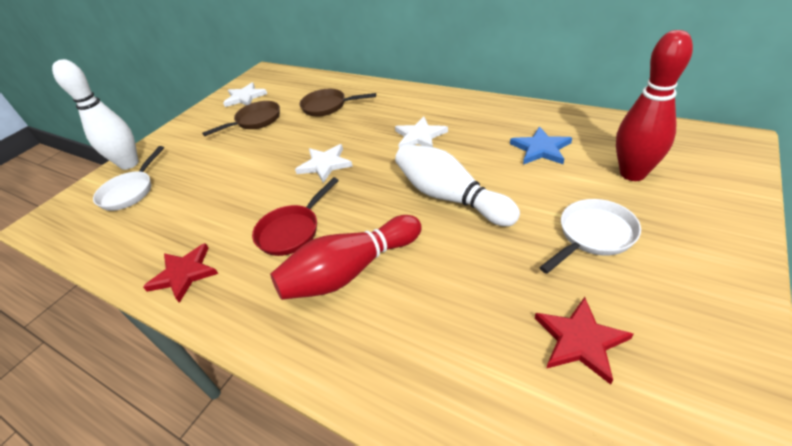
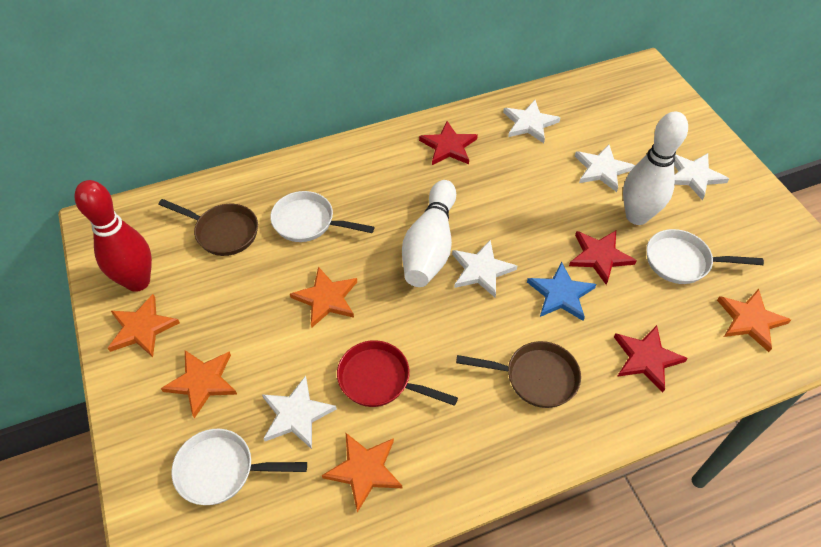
orange star: 0 -> 5
red bowling pin: 2 -> 1
red star: 2 -> 3
white pan: 2 -> 3
white star: 3 -> 5

